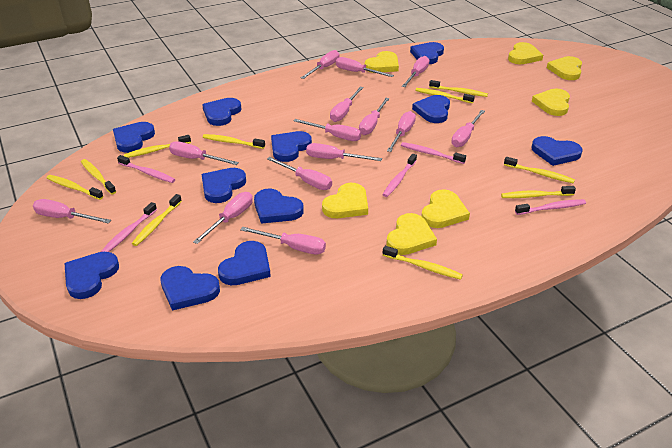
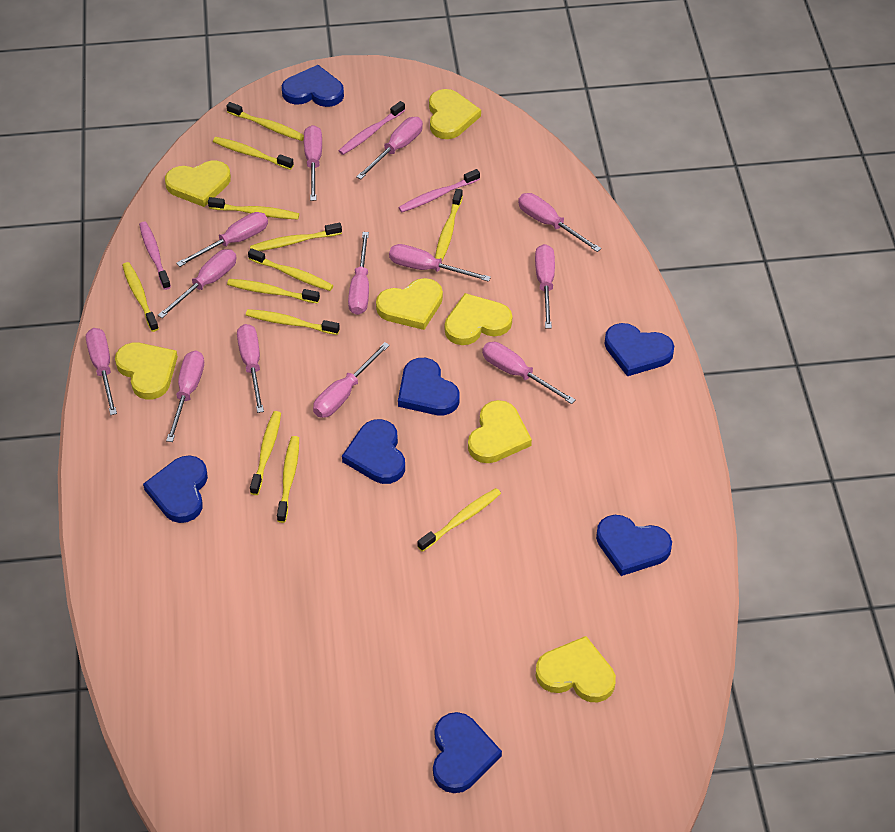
blue heart: 11 -> 7
pink screwdriver: 14 -> 13
pink toothbrush: 5 -> 3
yellow toothbrush: 10 -> 12

